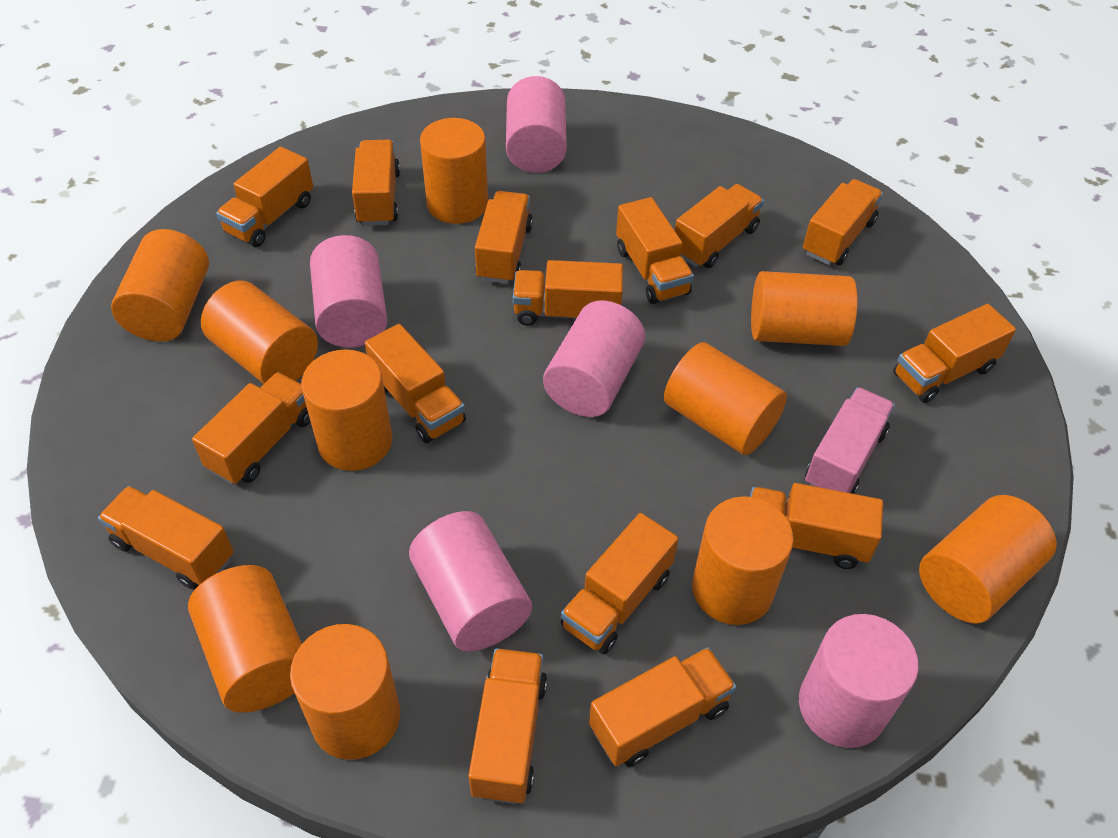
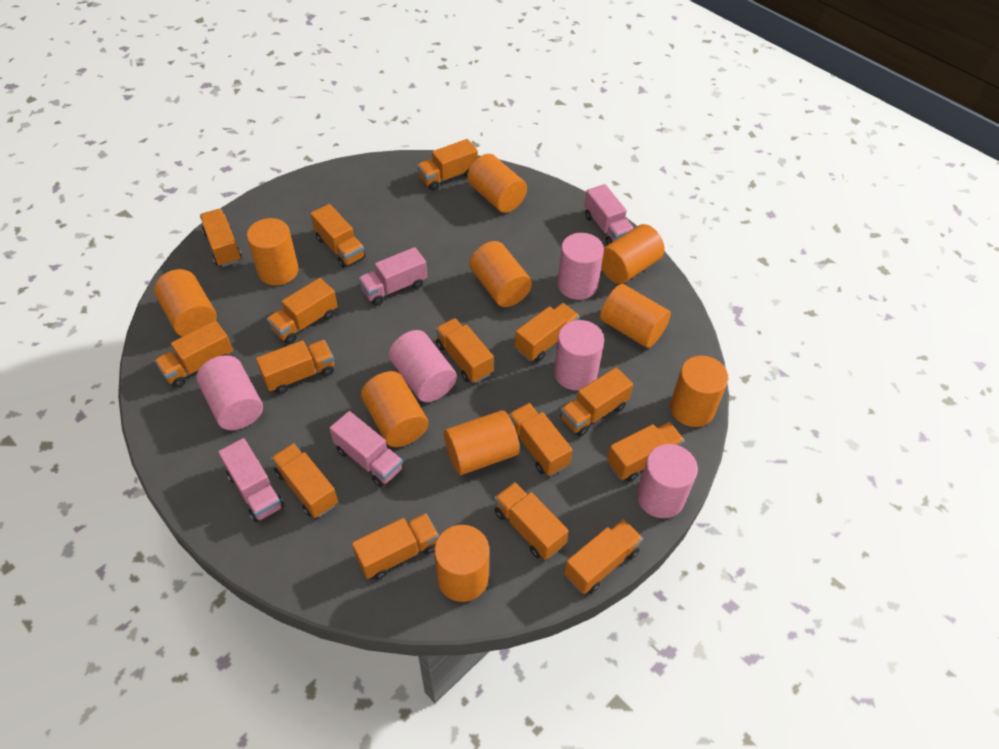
pink truck: 1 -> 4

